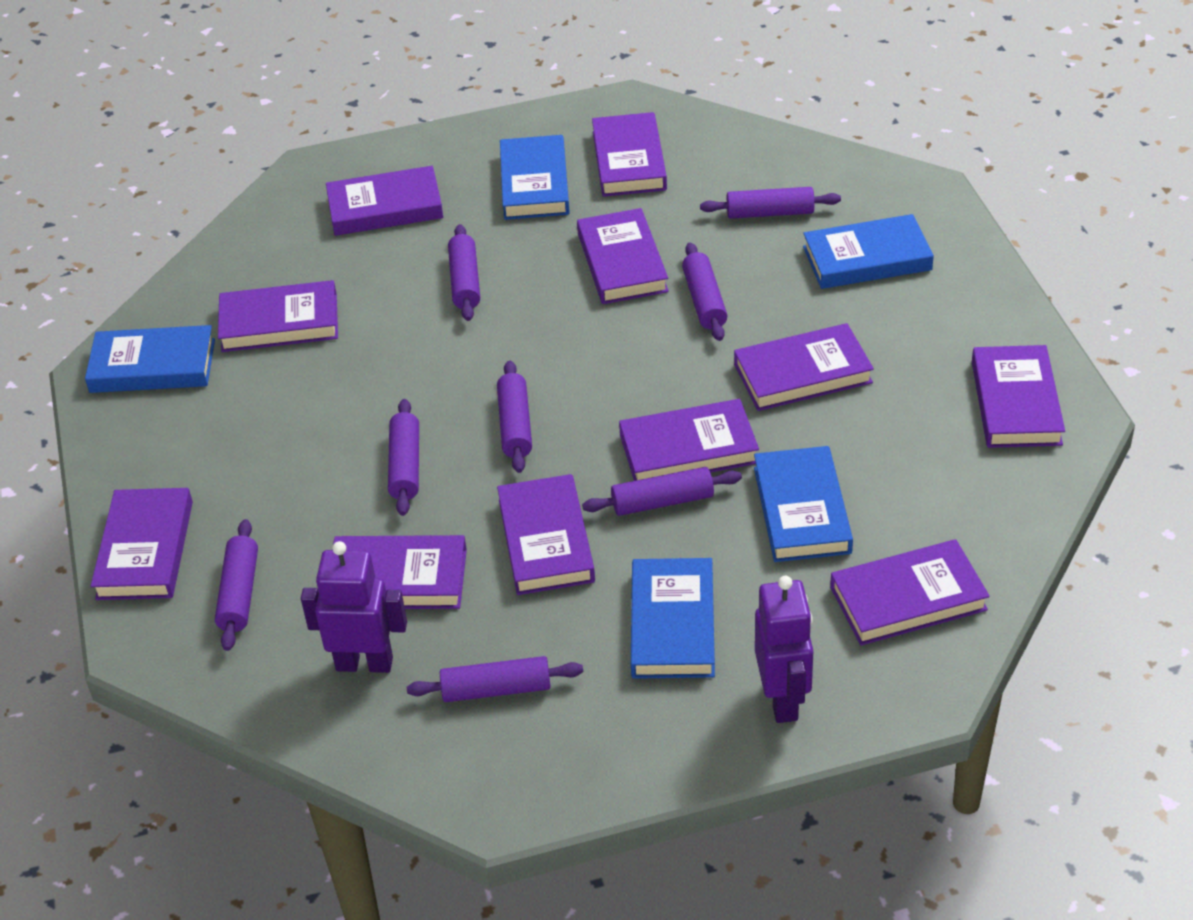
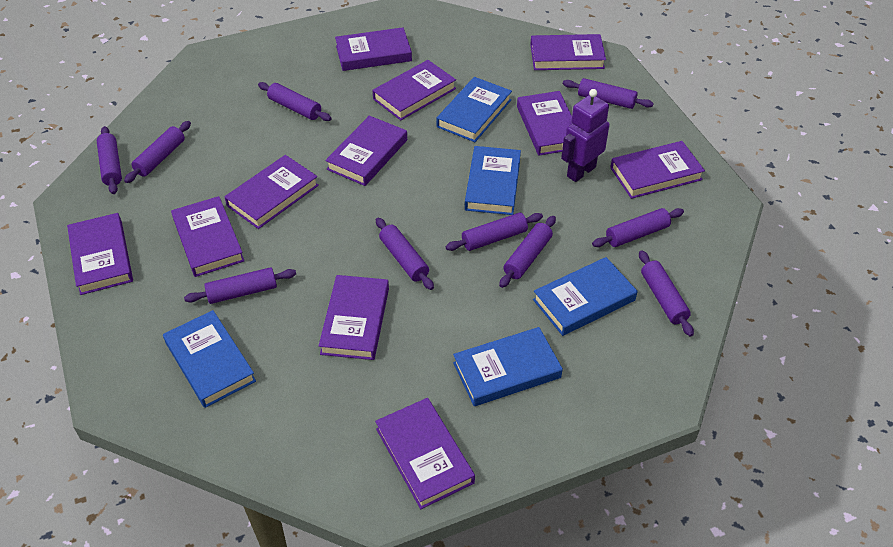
purple robot: 2 -> 1
purple rolling pin: 8 -> 10

